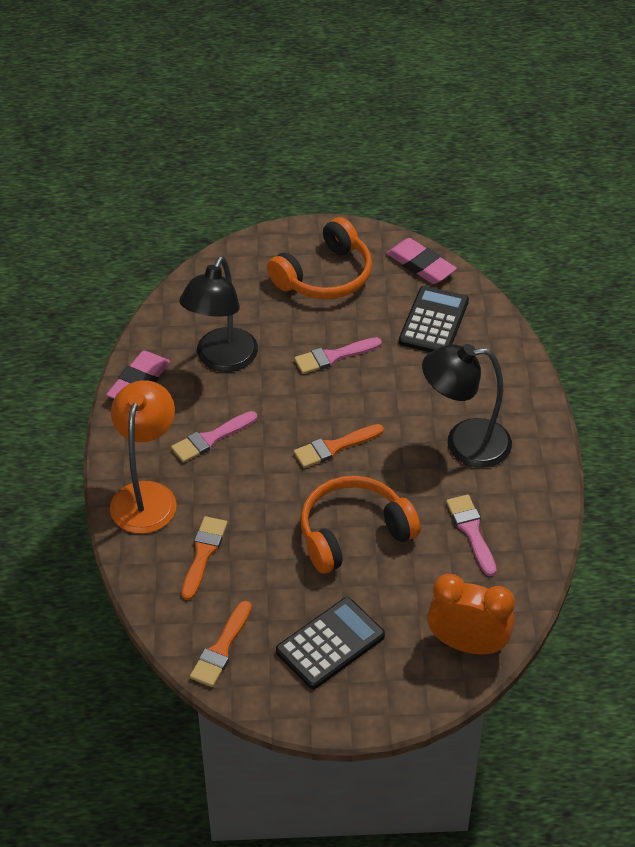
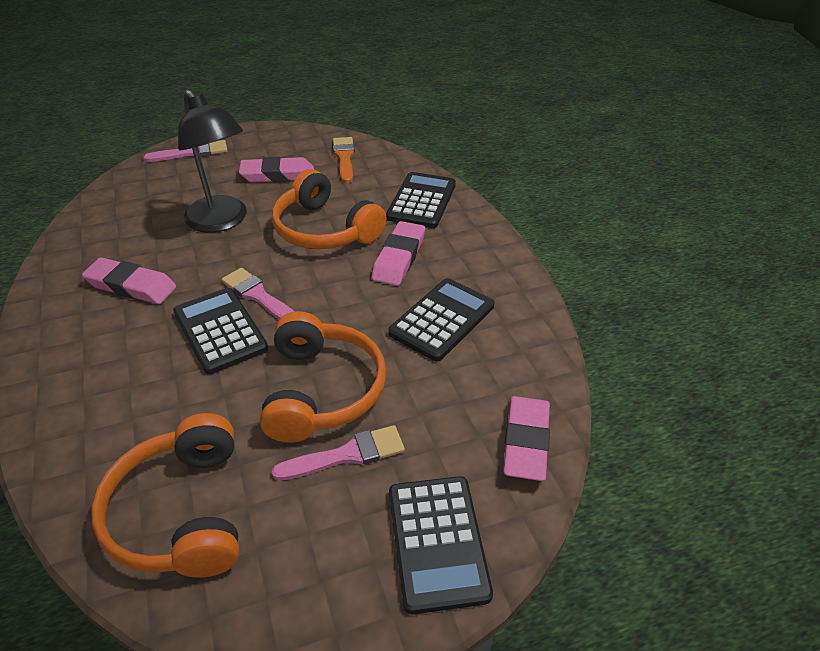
black calculator: 2 -> 4
black lamp: 2 -> 1
orange brush: 3 -> 1
orange clock: 1 -> 0
orange headphones: 2 -> 3
orange lamp: 1 -> 0
pink eraser: 2 -> 4

